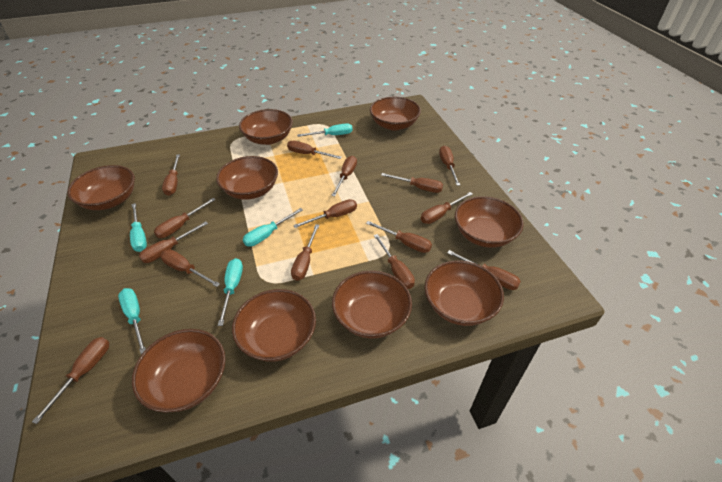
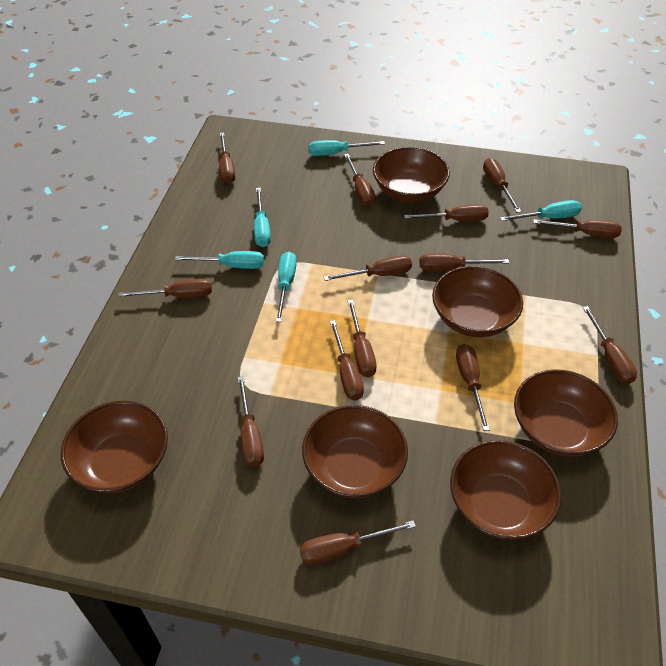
brown bowl: 9 -> 6
brown screwdriver: 15 -> 14

